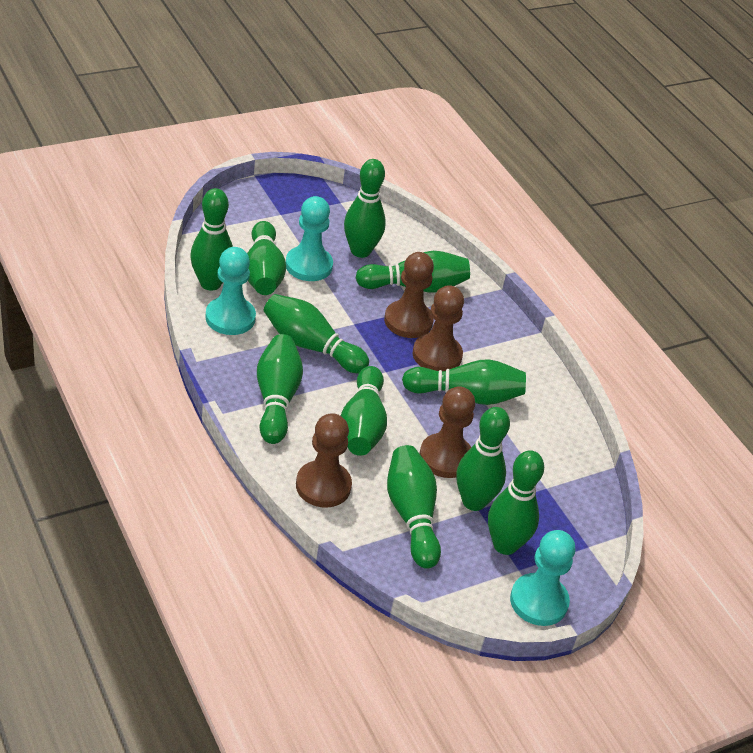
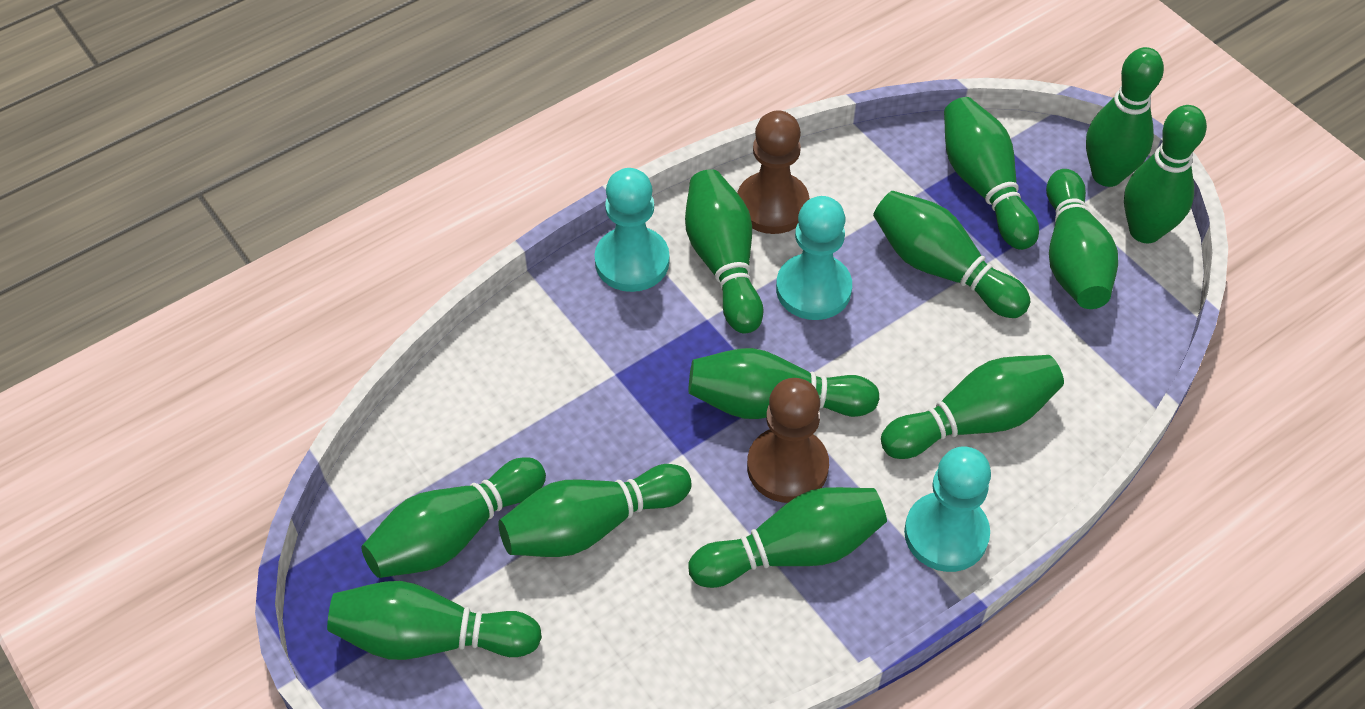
brown pawn: 4 -> 2
green bowling pin: 11 -> 12

